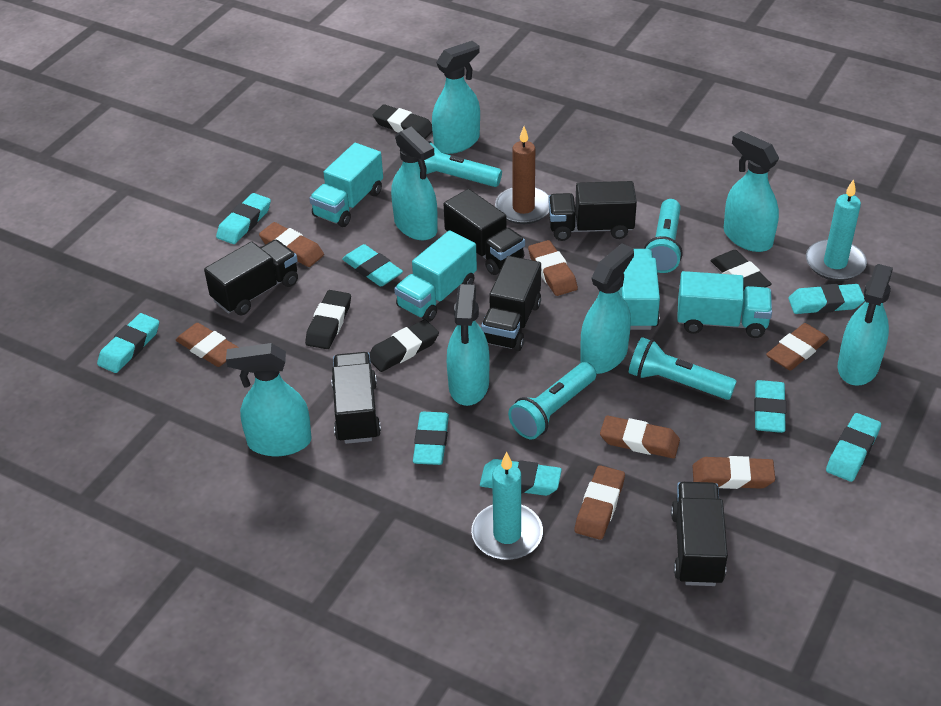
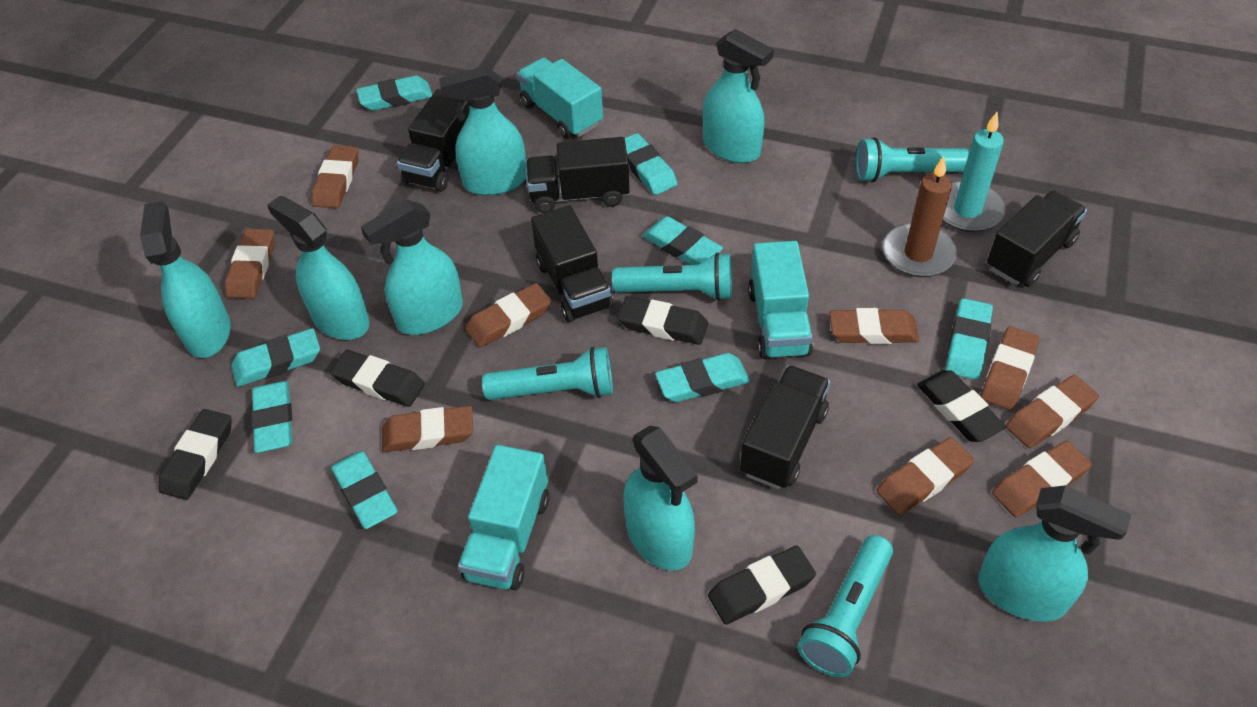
black eraser: 4 -> 5
black truck: 6 -> 5
brown eraser: 7 -> 9
turquoise candle: 2 -> 1
turquoise truck: 4 -> 3

